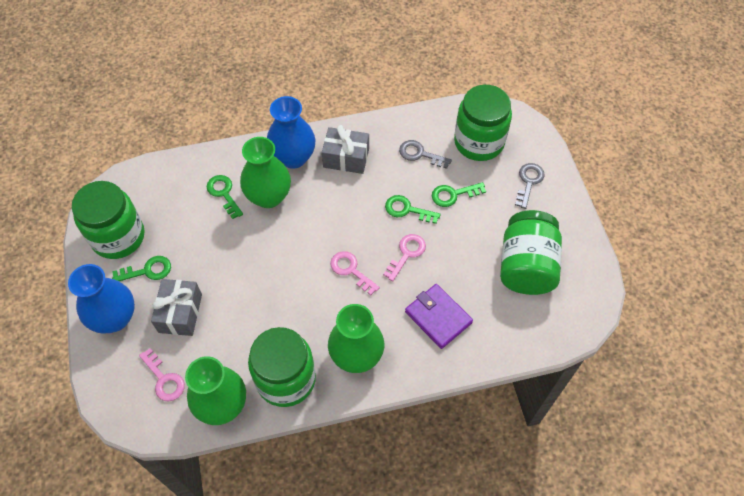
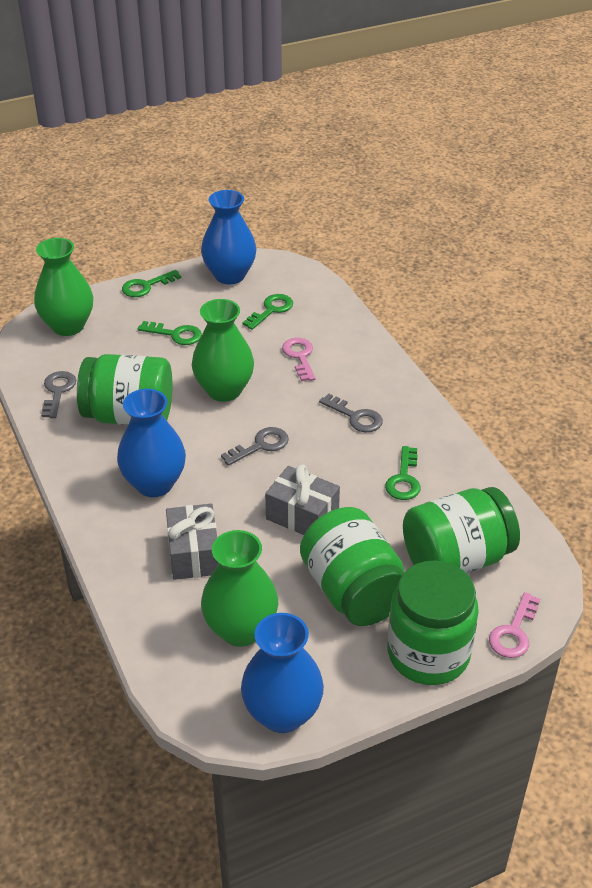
blue vase: 2 -> 3
grey key: 2 -> 3
pink key: 3 -> 2
purple wallet: 1 -> 0

